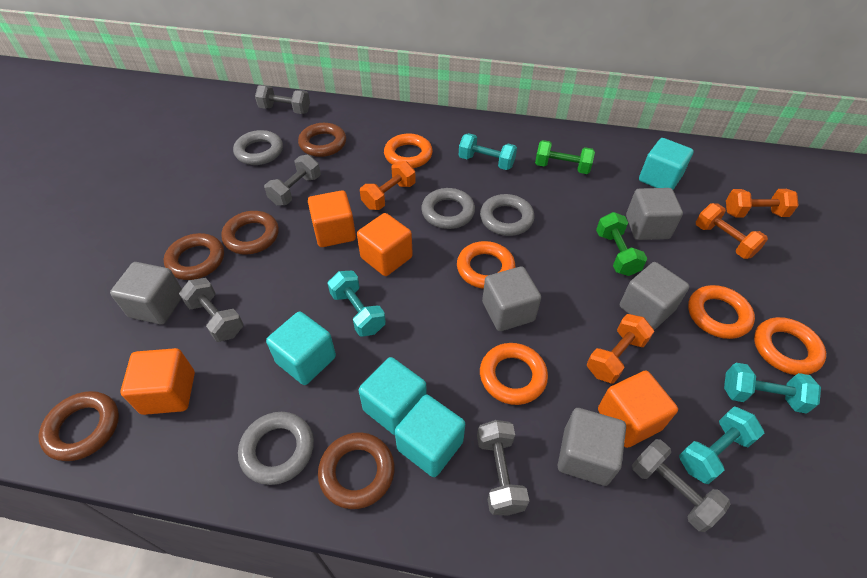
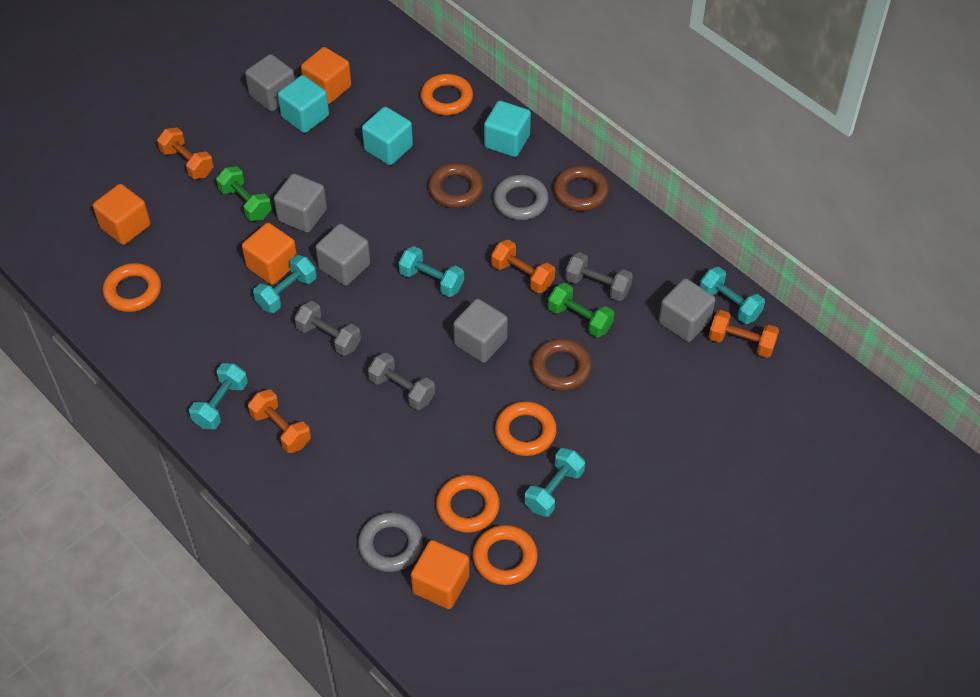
brown ring: 5 -> 3
grey dumbbell: 5 -> 3
grey ring: 4 -> 2
turquoise cube: 4 -> 3
turquoise dumbbell: 4 -> 5

